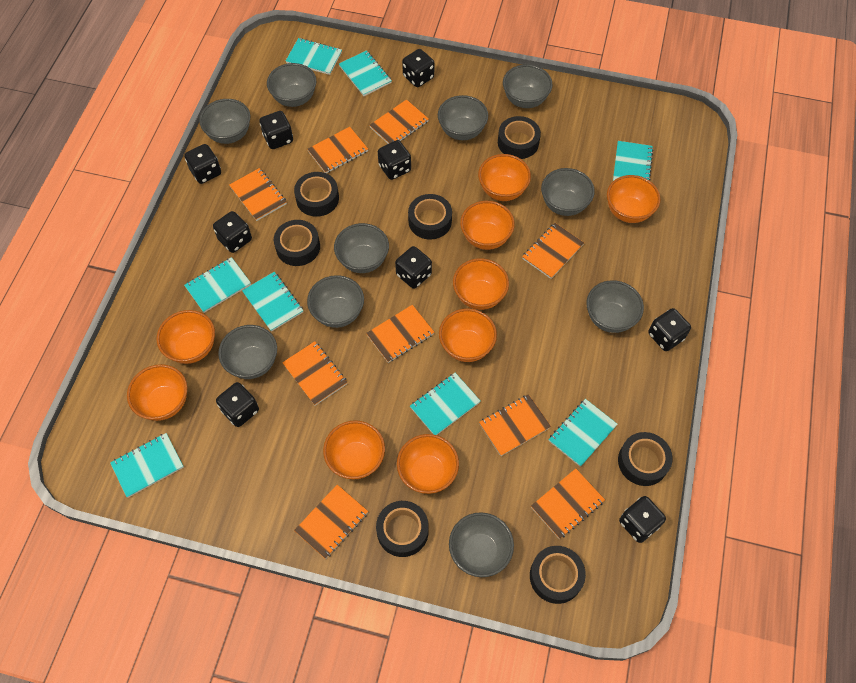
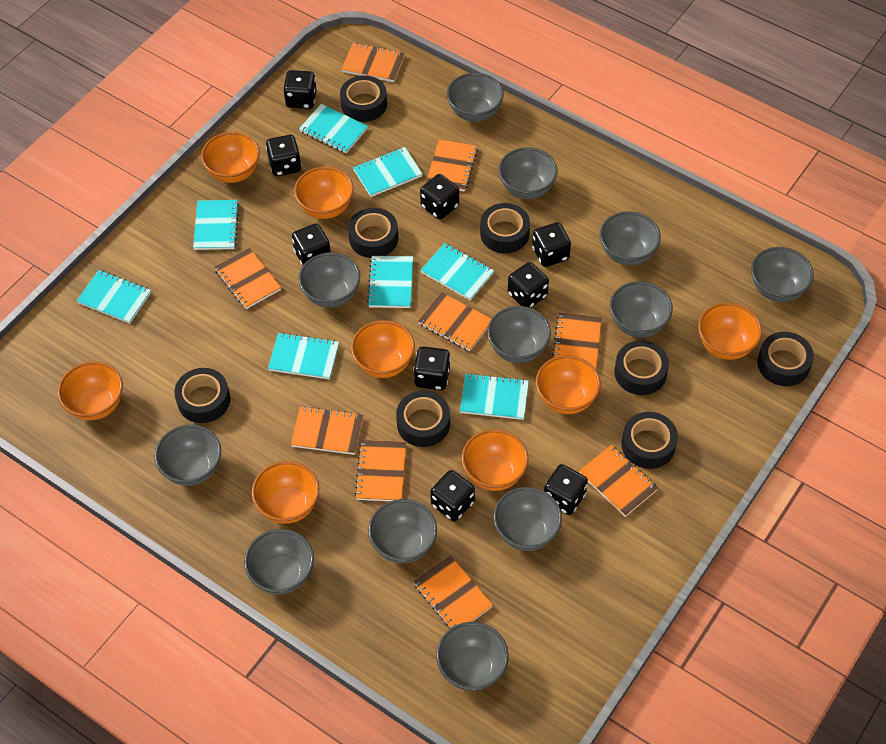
black tape: 7 -> 8
grey bowl: 10 -> 12
orange bowl: 9 -> 8

